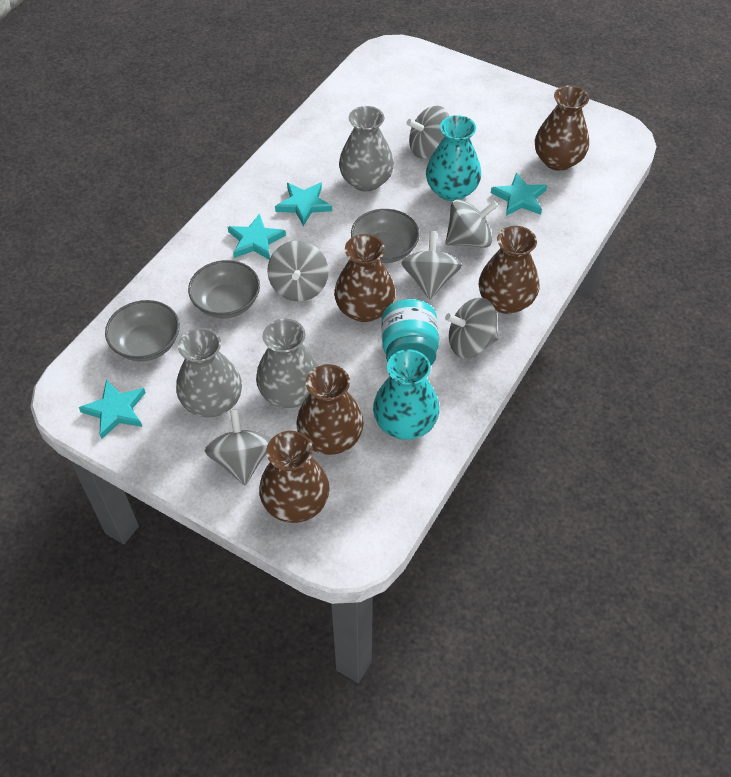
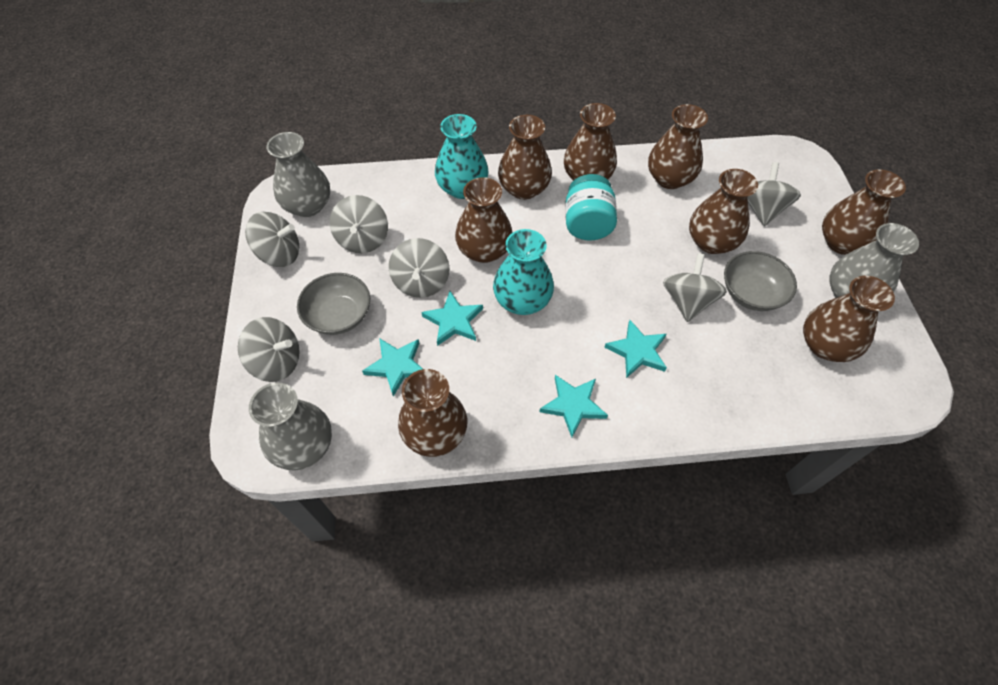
brown vase: 5 -> 8
grey bowl: 3 -> 2

